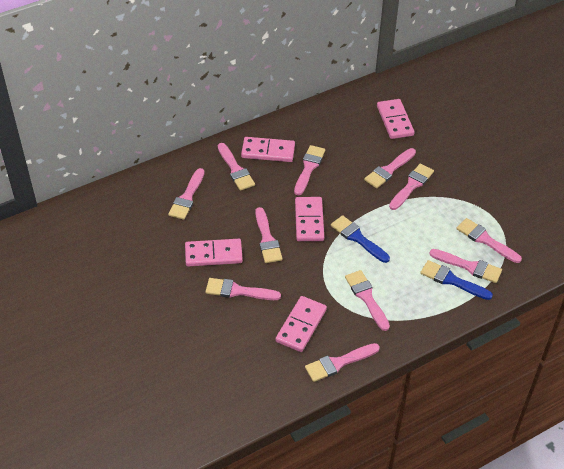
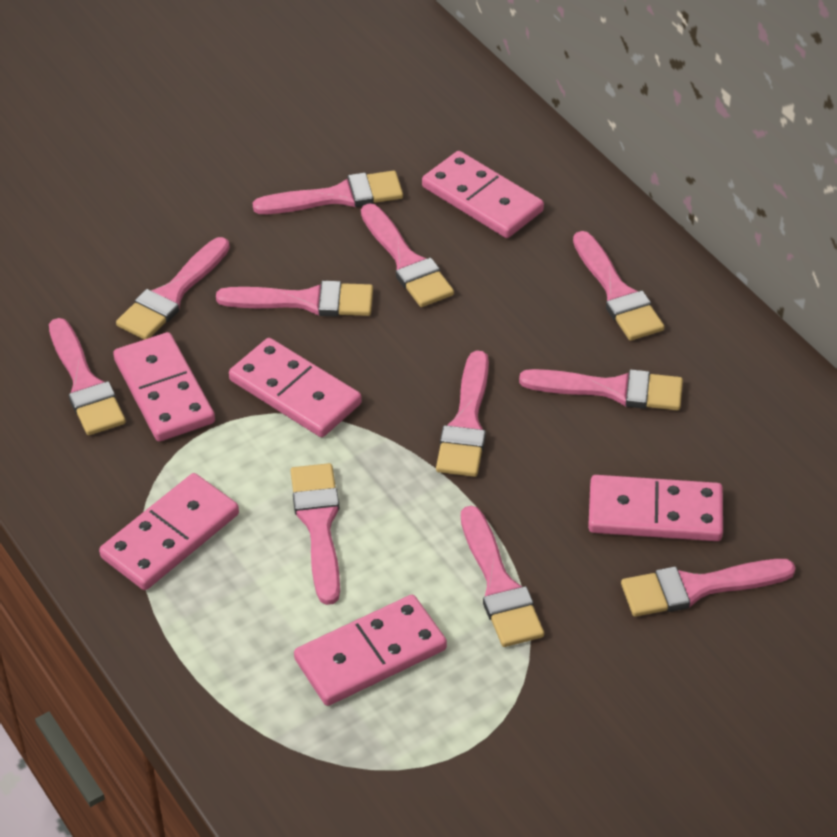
blue brush: 2 -> 0
pink domino: 5 -> 6

